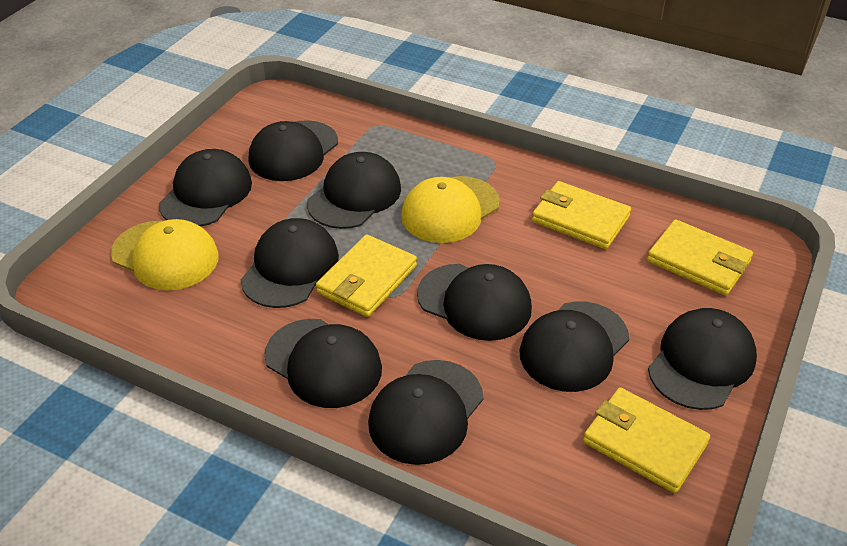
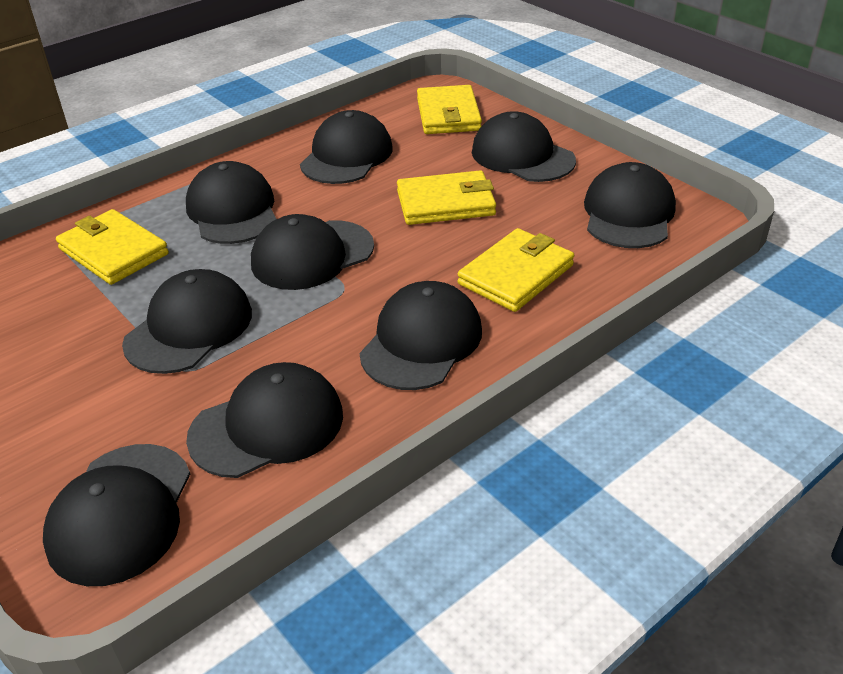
yellow cap: 2 -> 0

